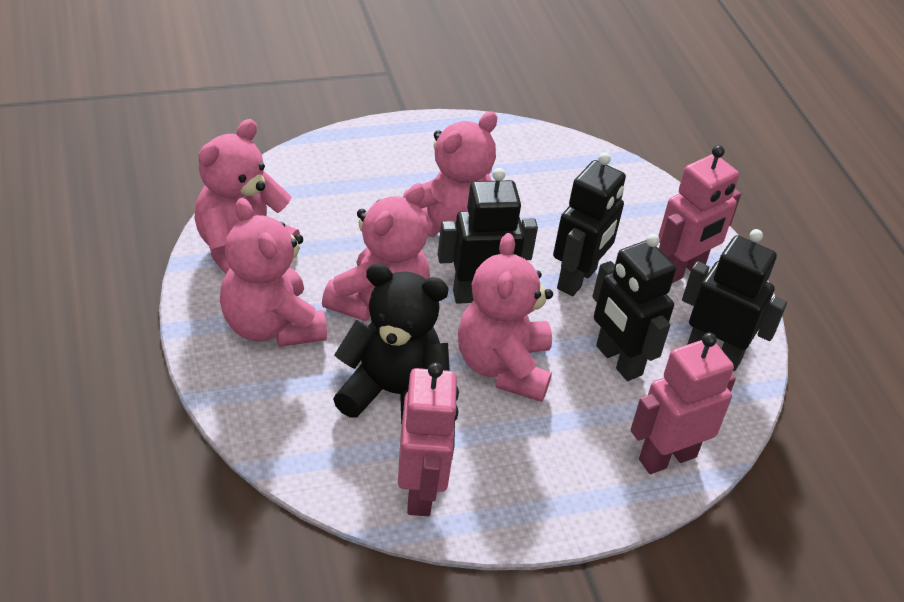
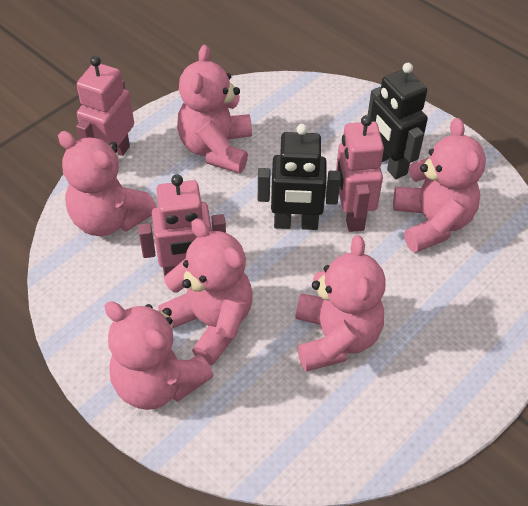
black robot: 4 -> 2
black teddy bear: 1 -> 0
pink teddy bear: 5 -> 6

